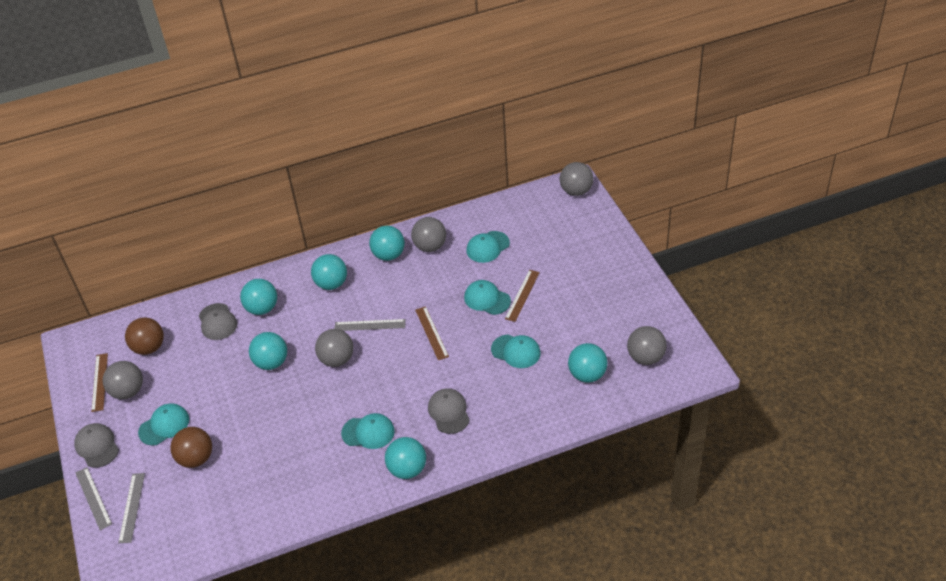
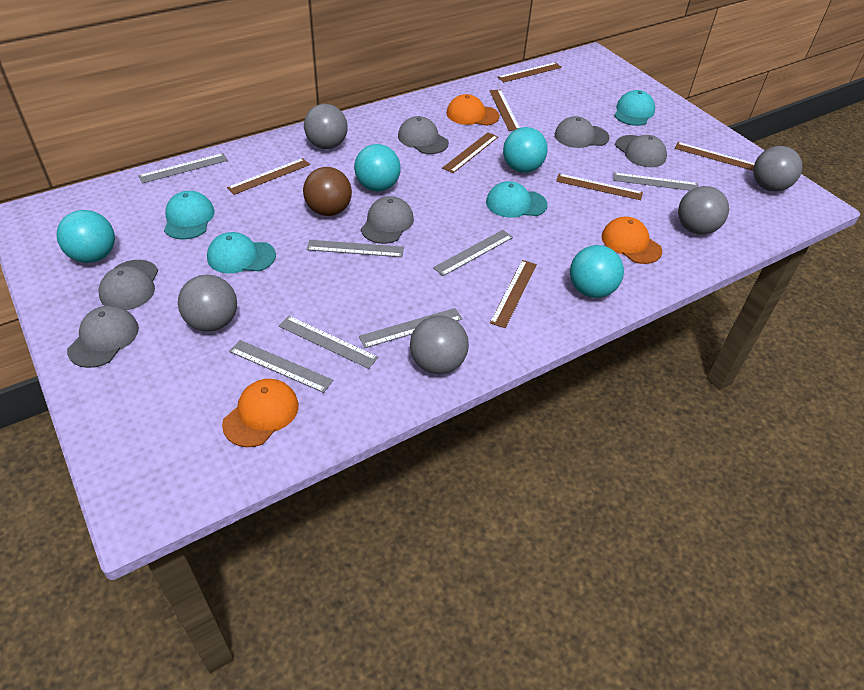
brown ball: 2 -> 1
brown ruler: 3 -> 7
grey cap: 3 -> 6
grey ruler: 3 -> 7
orange cap: 0 -> 3
turquoise ball: 6 -> 4
turquoise cap: 5 -> 4

